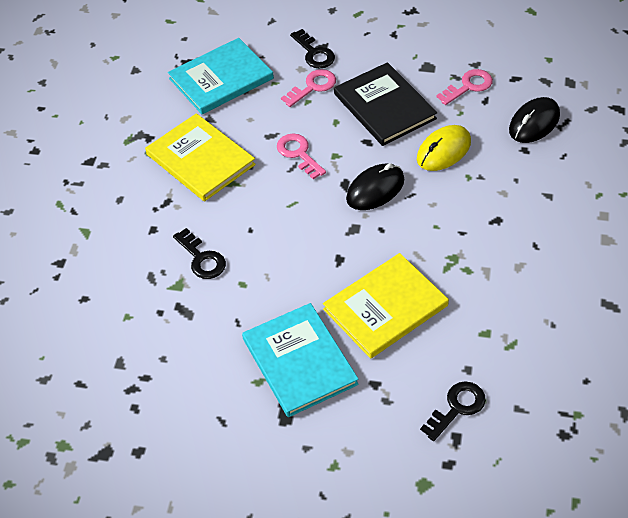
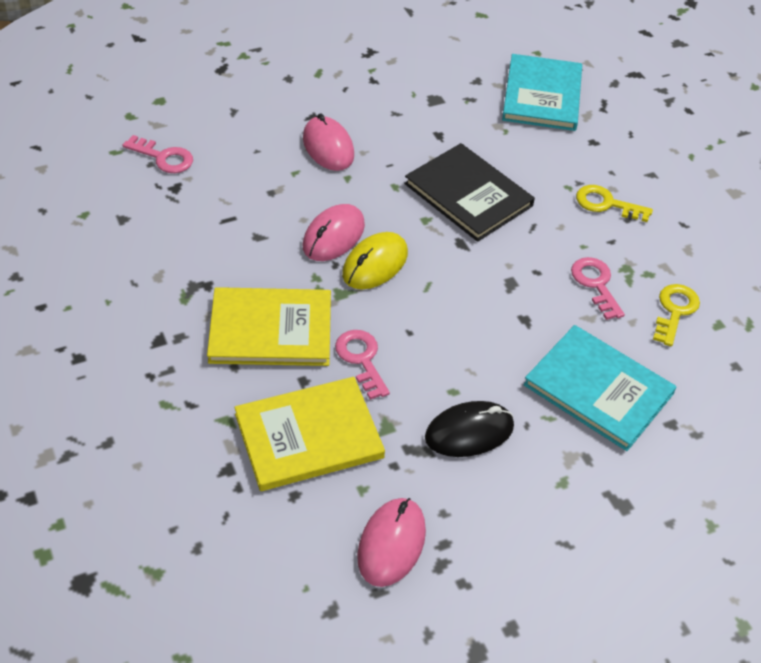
black key: 3 -> 0
black mouse: 2 -> 1
pink mouse: 0 -> 3
yellow key: 0 -> 2

